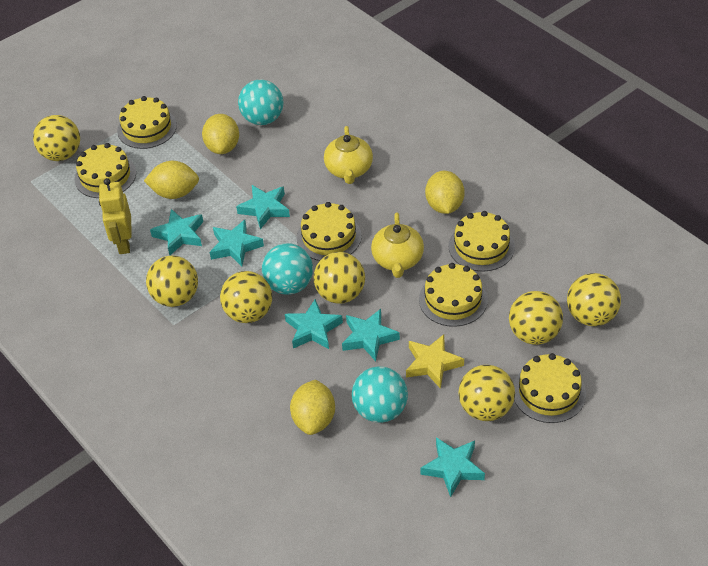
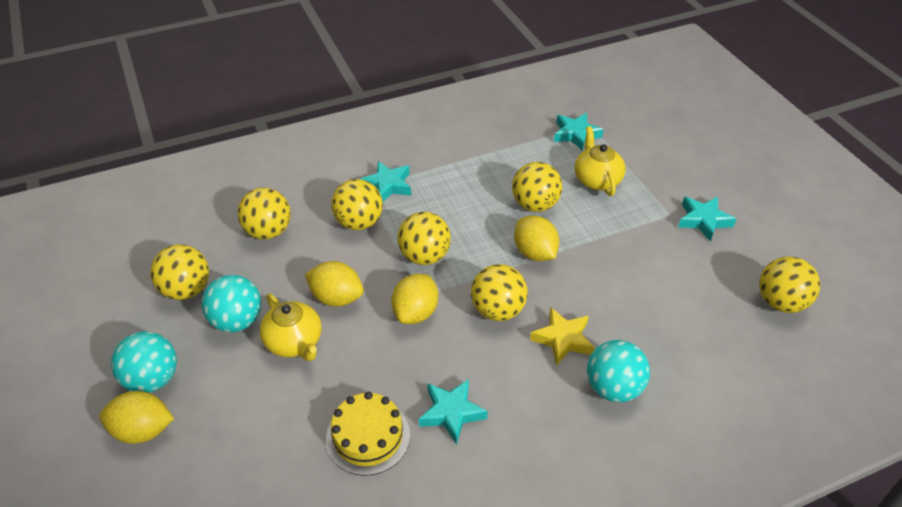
turquoise star: 6 -> 4
yellow cake: 6 -> 1
yellow robot: 1 -> 0

